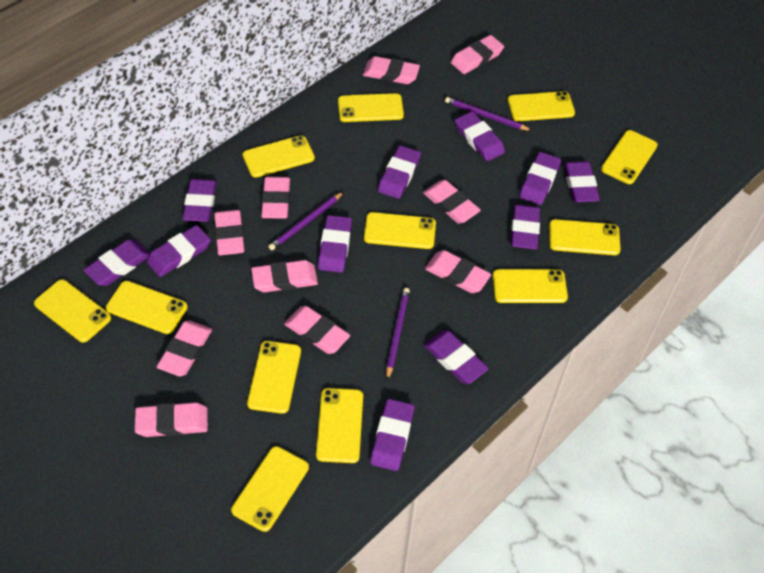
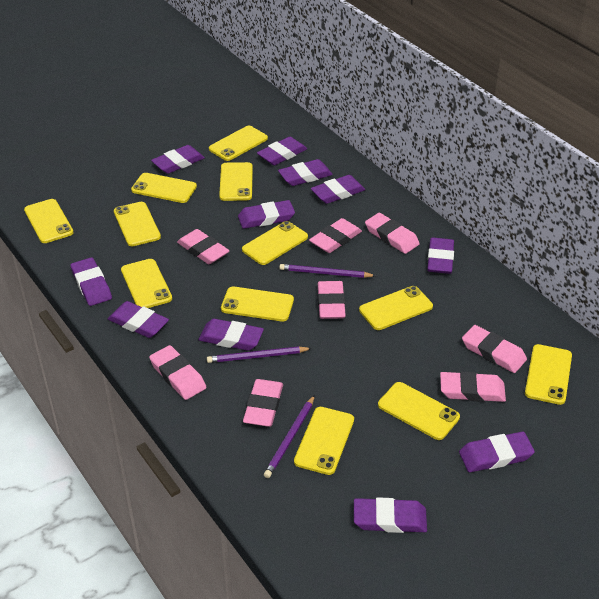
pink eraser: 10 -> 8

